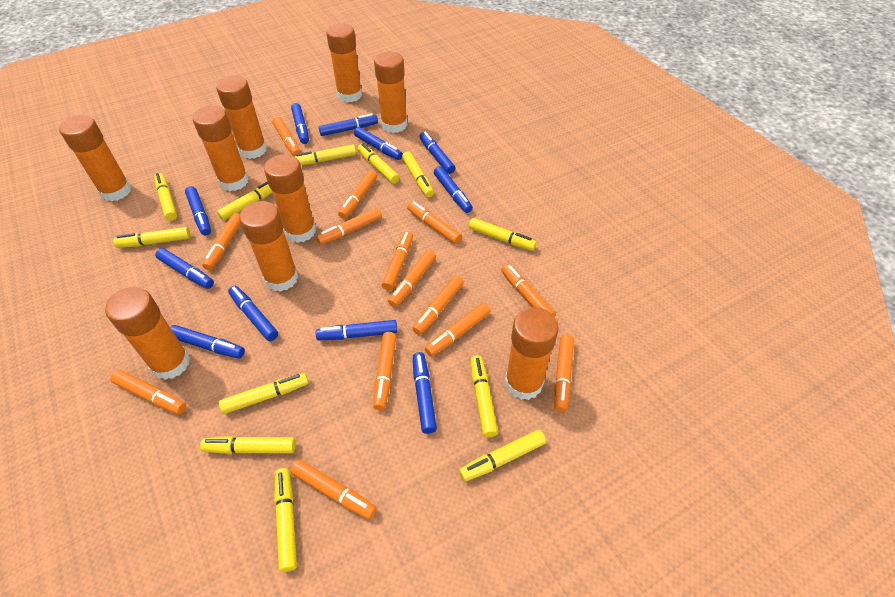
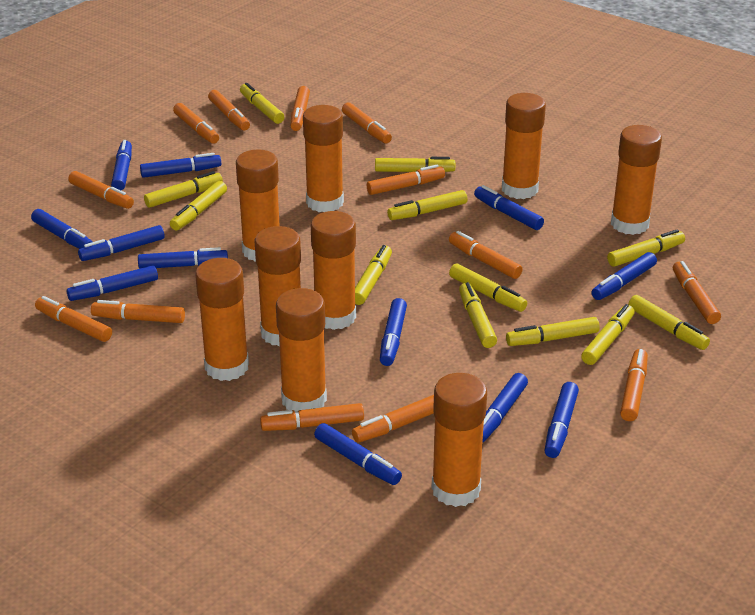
blue marker: 11 -> 12
orange marker: 14 -> 13

